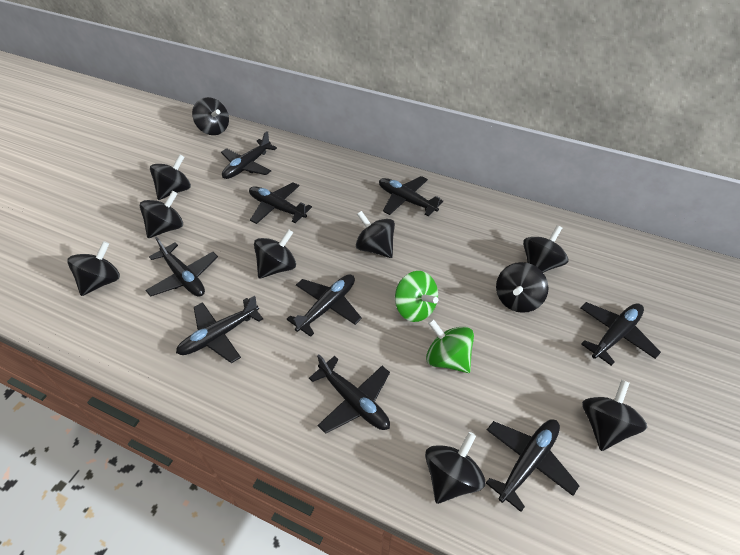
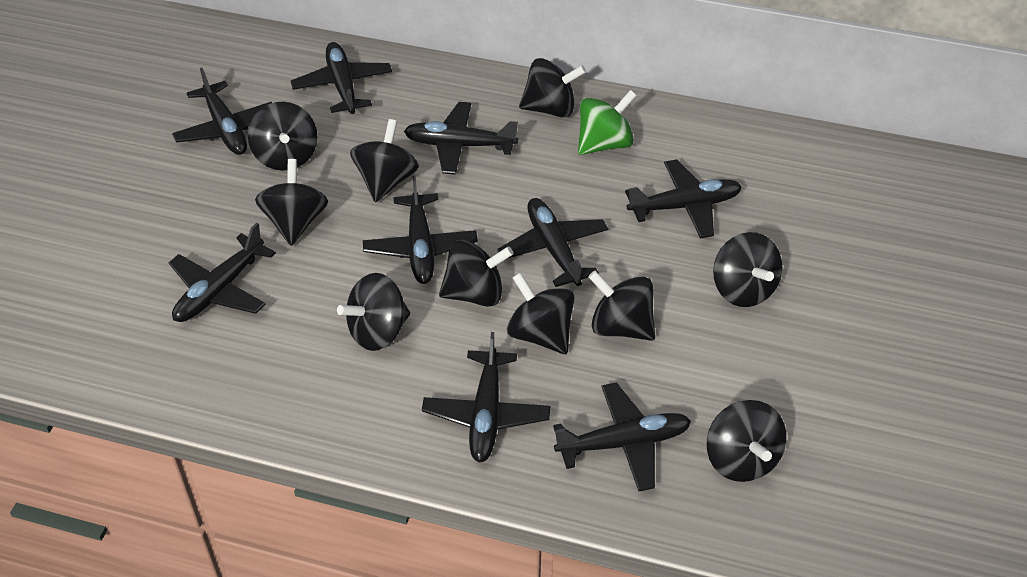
green spinning top: 2 -> 1

